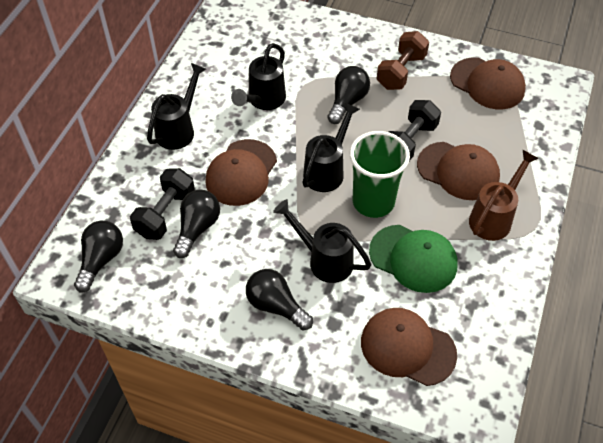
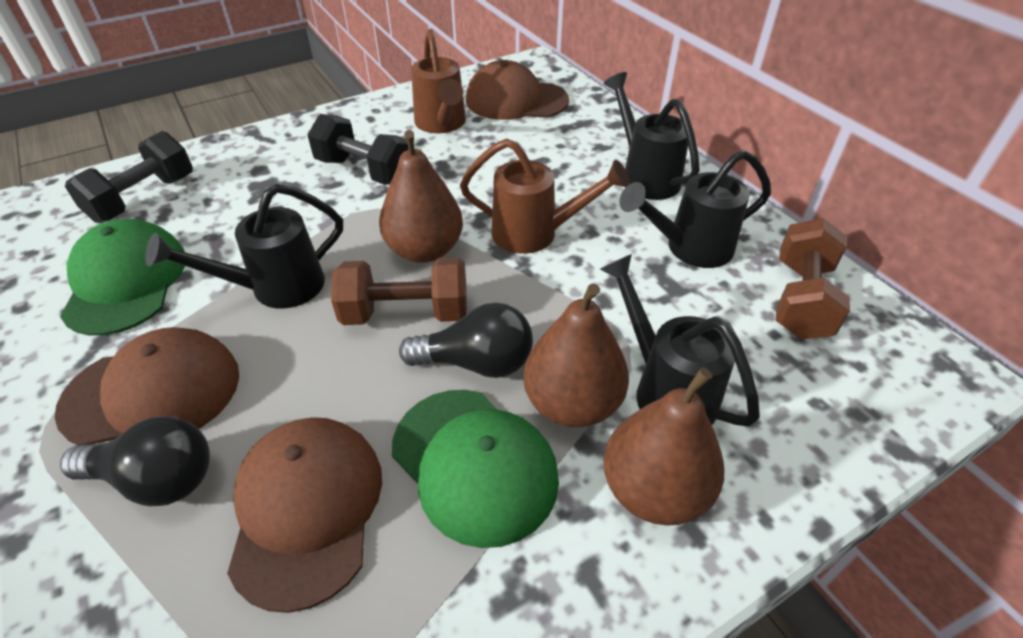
black light bulb: 4 -> 2
brown cap: 4 -> 3
brown dumbbell: 1 -> 2
brown pear: 0 -> 3
brown watering can: 1 -> 2
green cap: 1 -> 2
green cup: 1 -> 0

